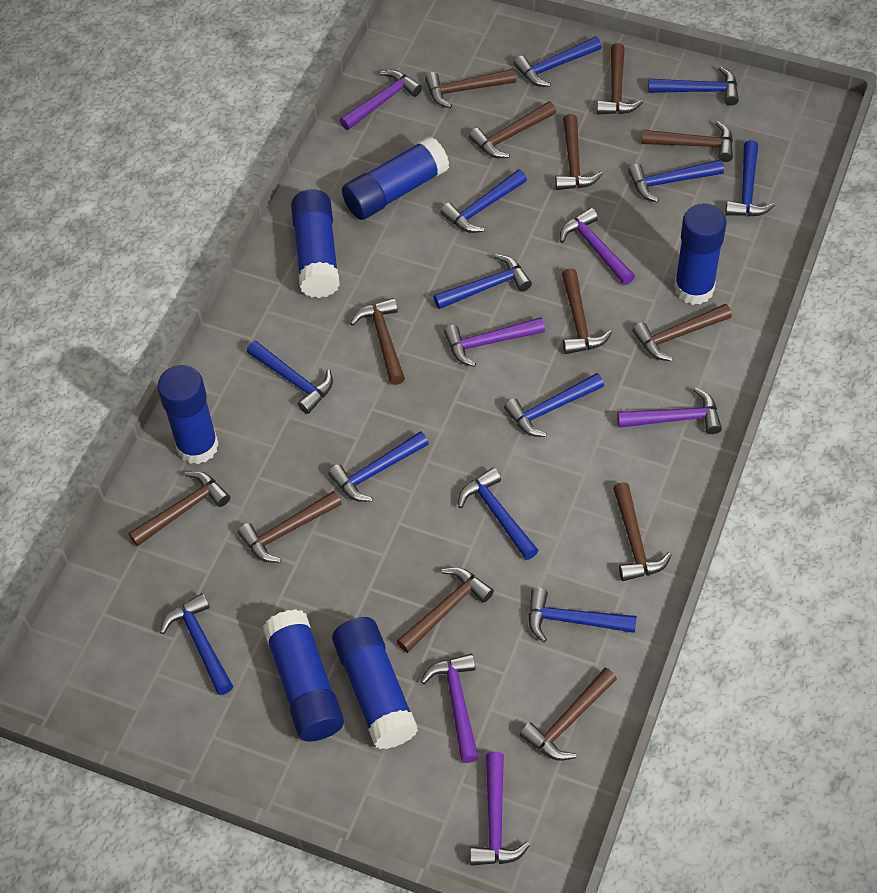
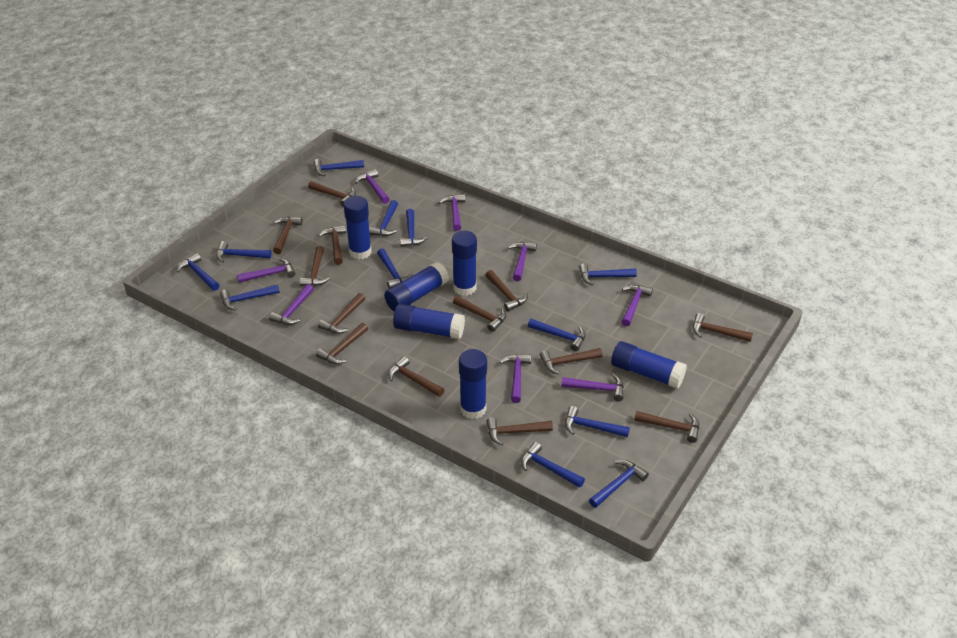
purple hammer: 6 -> 8

